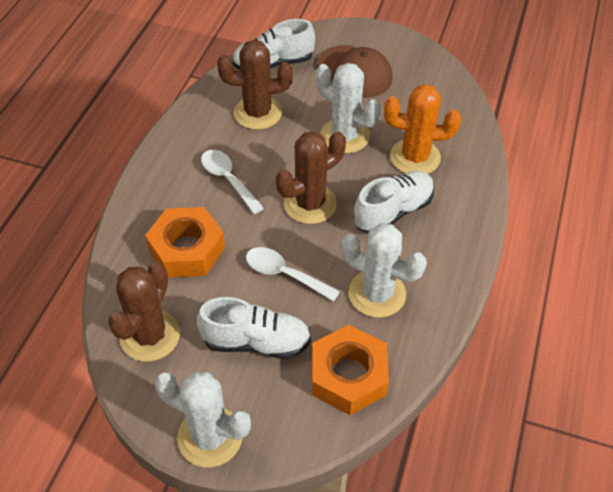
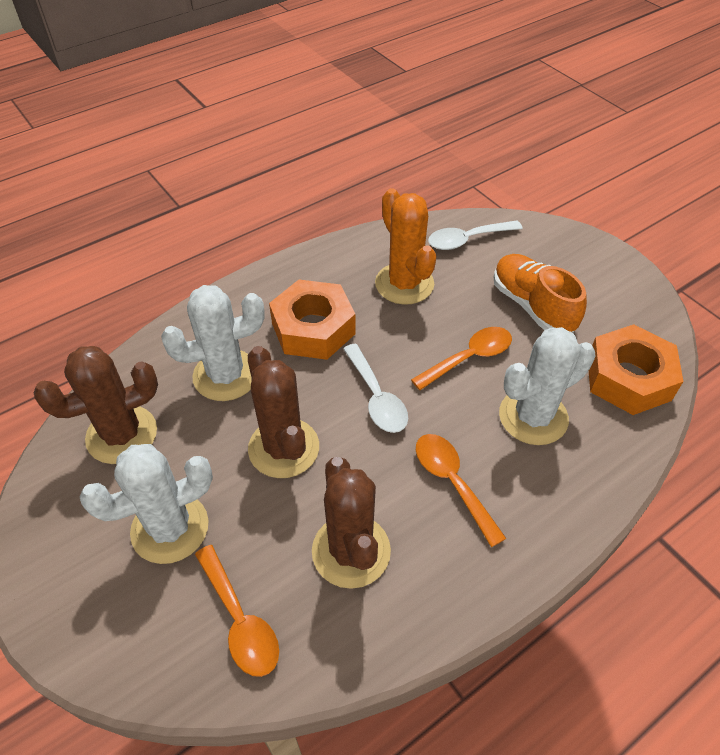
brown cap: 1 -> 0
orange shoe: 0 -> 1
orange spoon: 0 -> 3
white shoe: 3 -> 0

